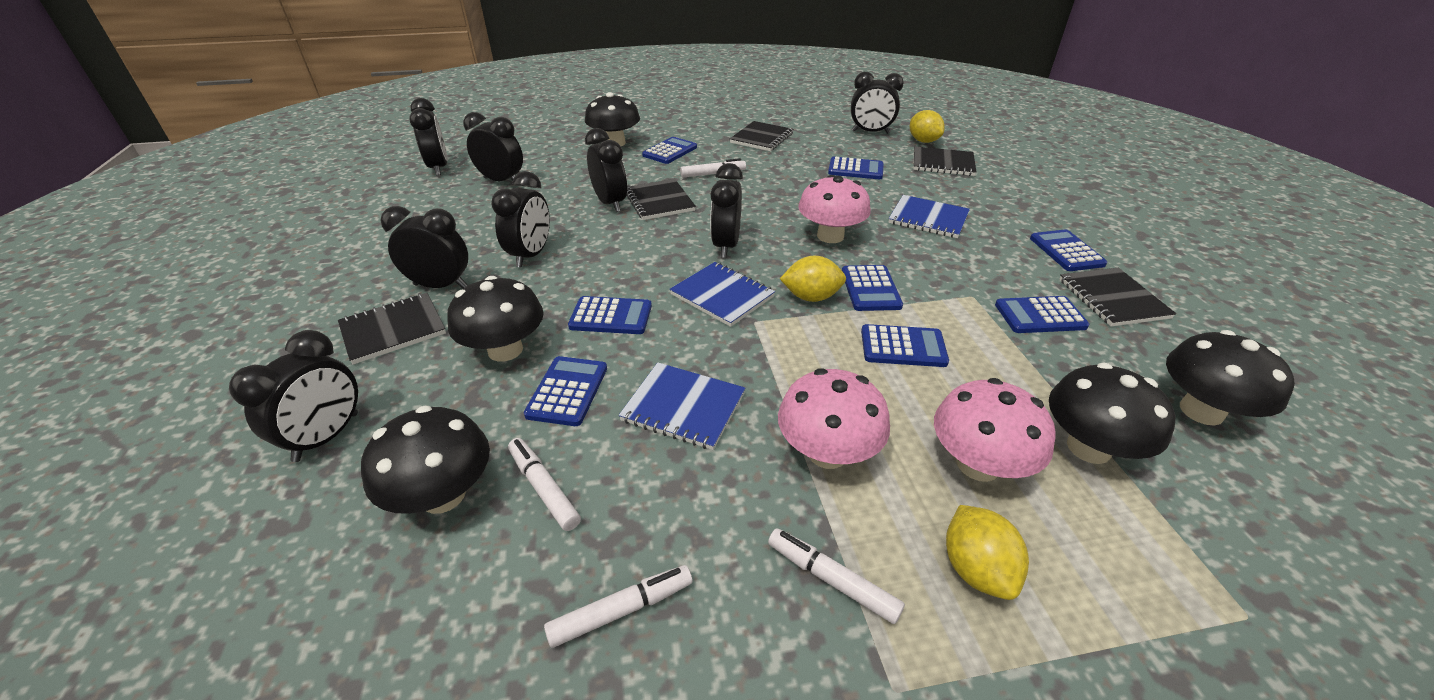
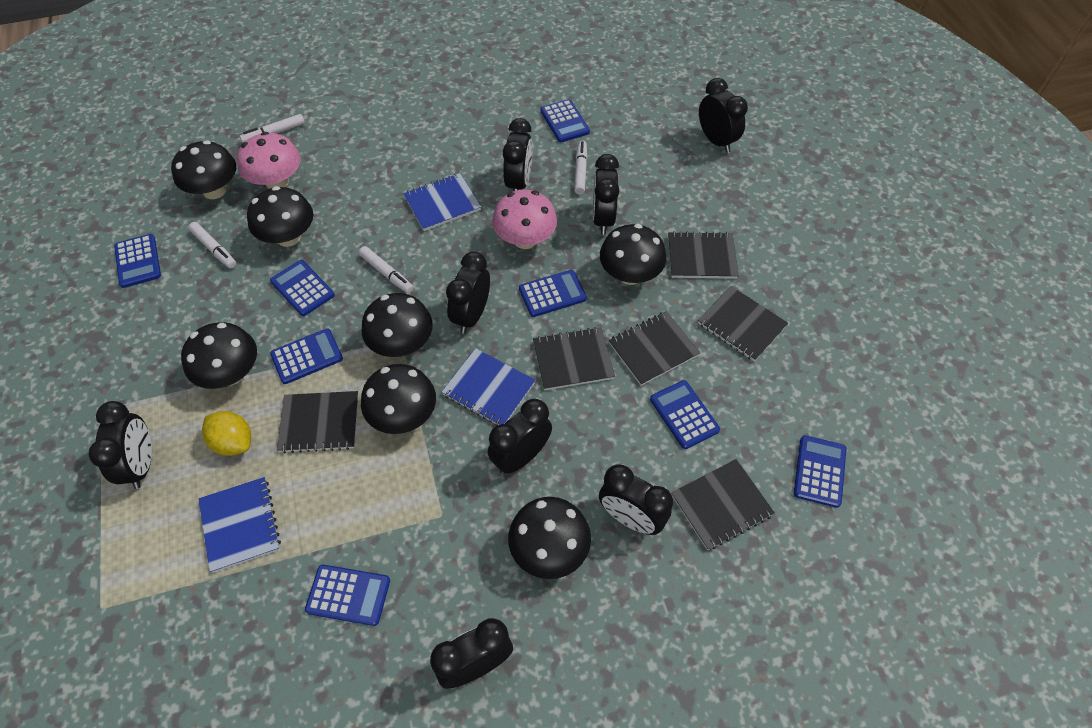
black mushroom: 5 -> 7
black notebook: 5 -> 6
pink mushroom: 3 -> 2
yellow lemon: 3 -> 1

